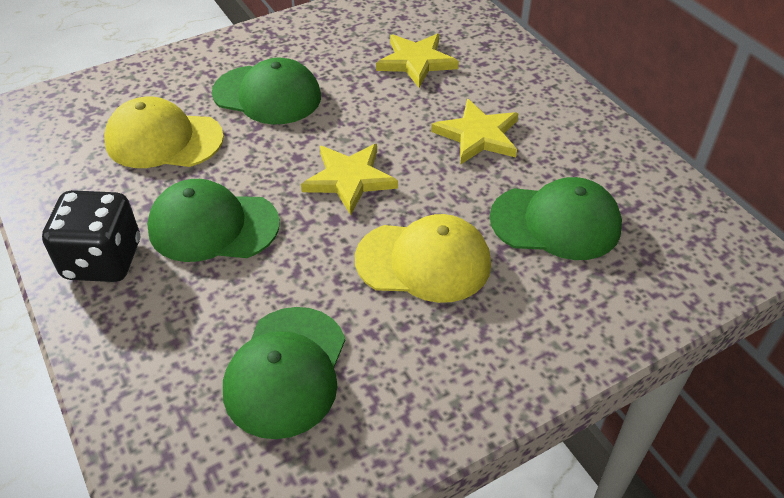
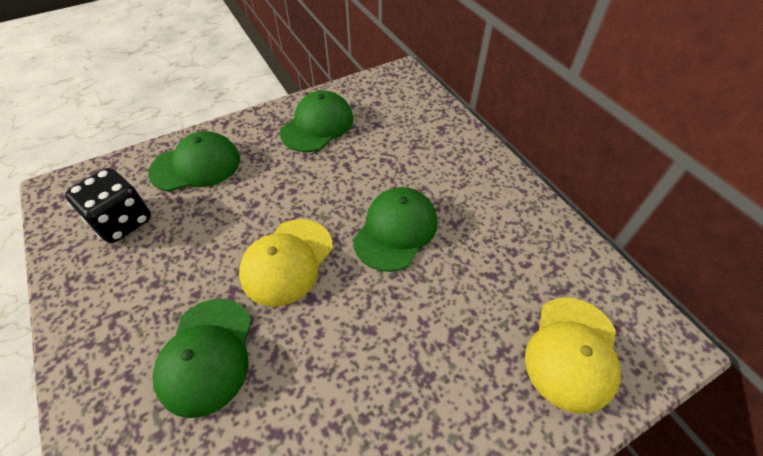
yellow star: 3 -> 0

